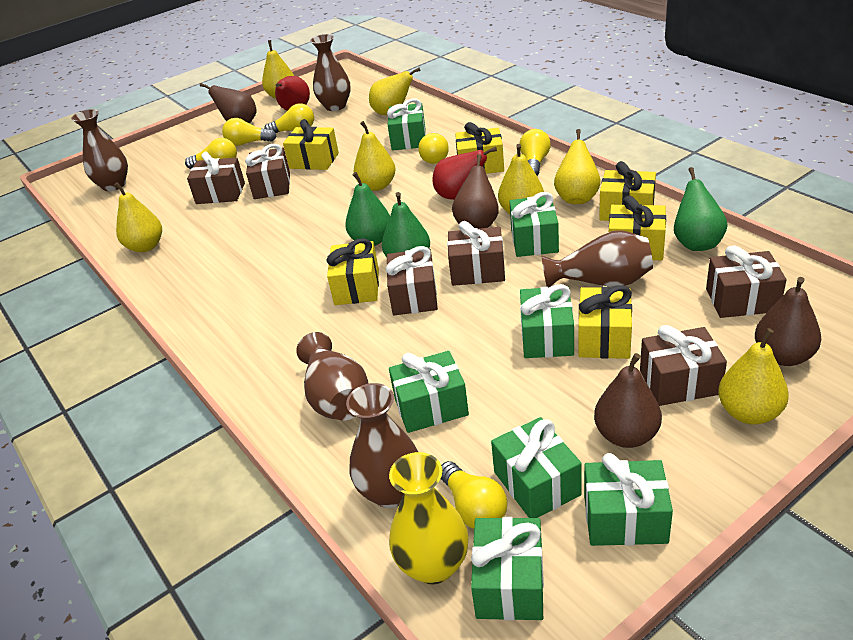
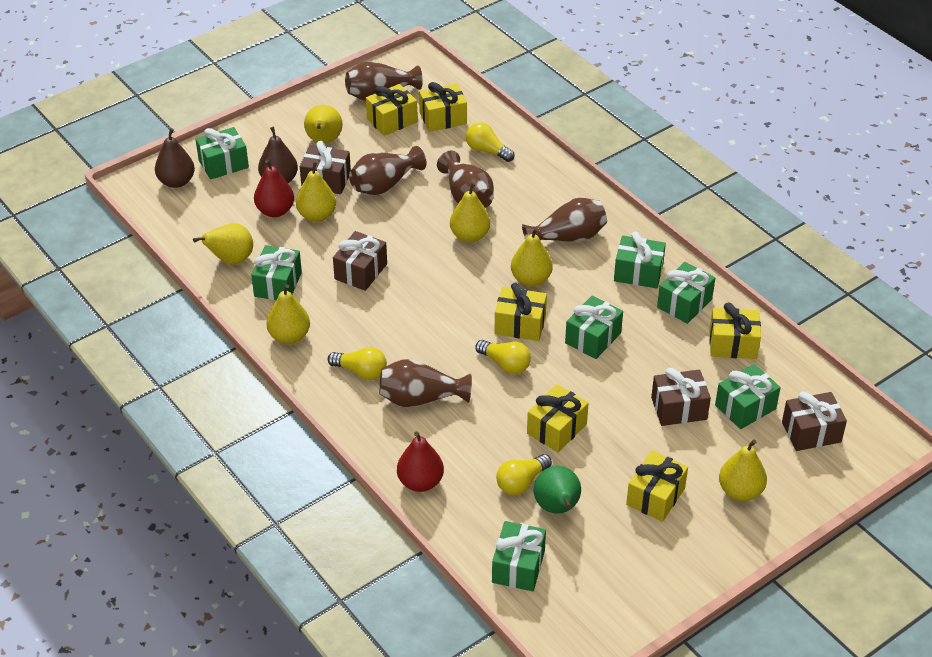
brown gift: 6 -> 4
brown pear: 4 -> 2
green pear: 3 -> 1
yellow light bulb: 6 -> 4
yellow vase: 1 -> 0

